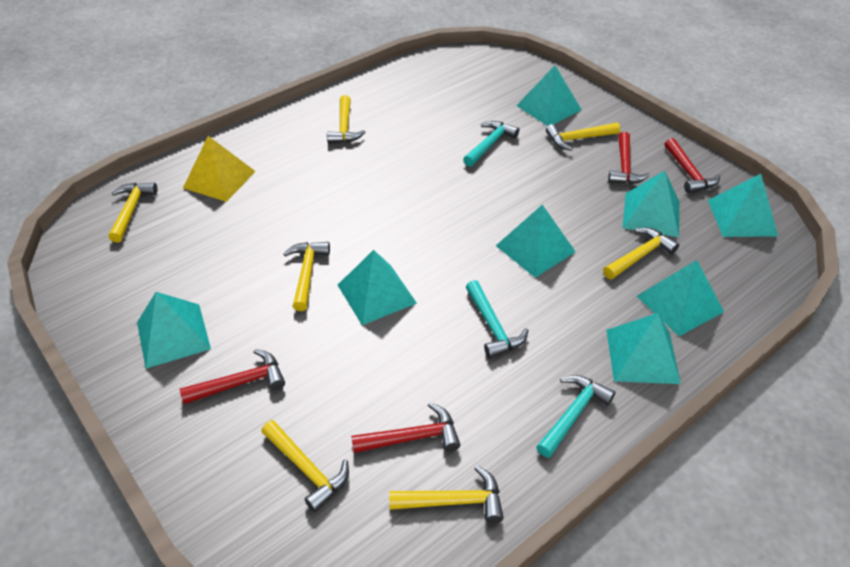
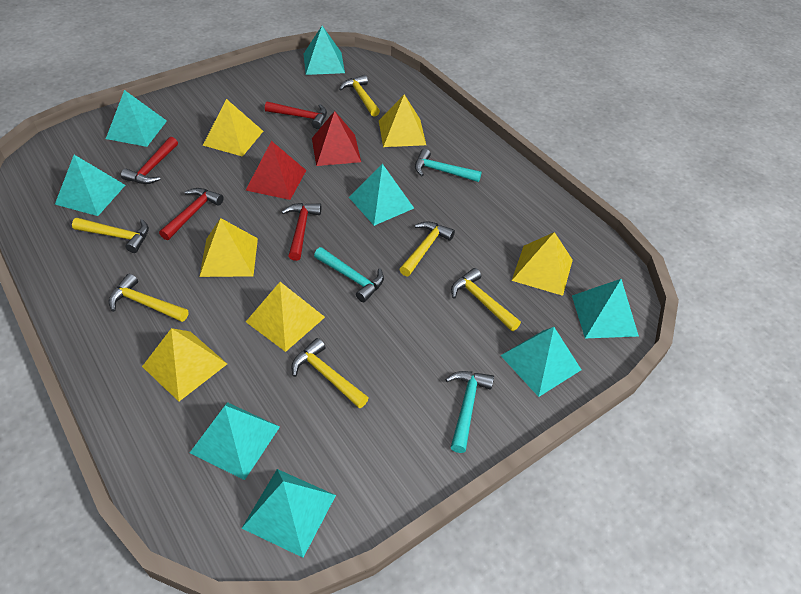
red pyramid: 0 -> 2
yellow hammer: 7 -> 6
yellow pyramid: 1 -> 6

